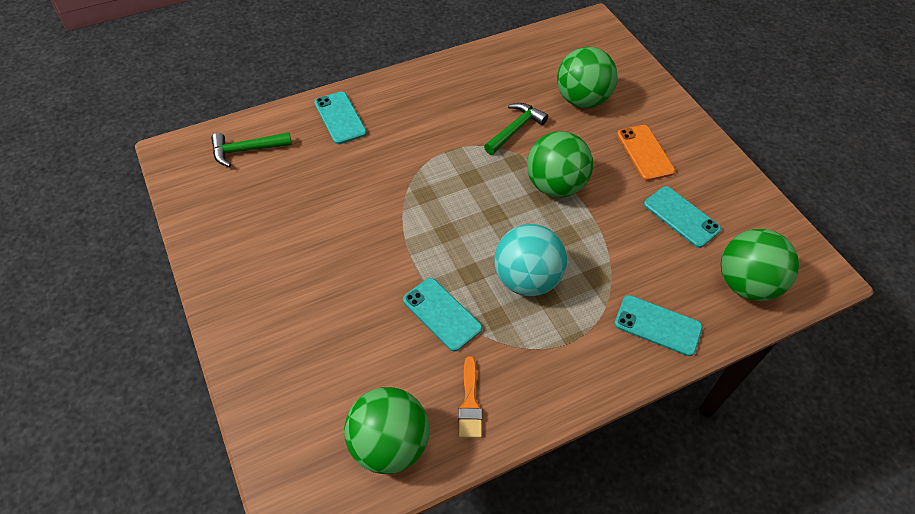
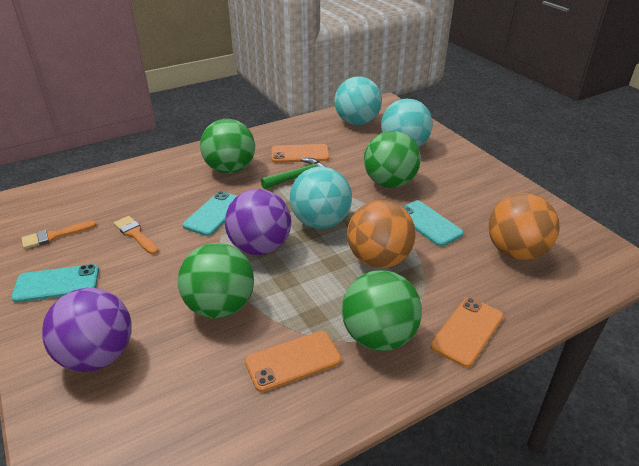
green hammer: 2 -> 1
orange ball: 0 -> 2
orange brush: 1 -> 2
orange phone: 1 -> 3
purple ball: 0 -> 2
turquoise ball: 1 -> 3
turquoise phone: 4 -> 3

